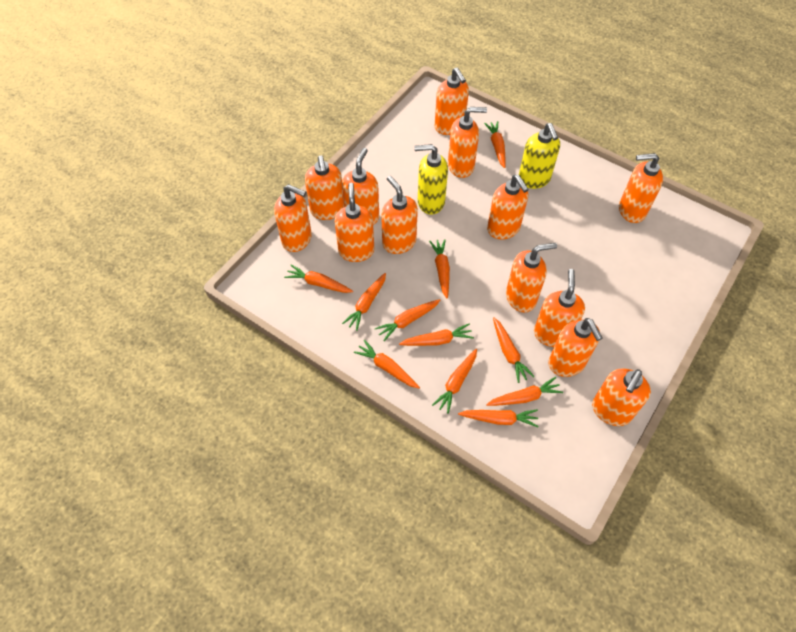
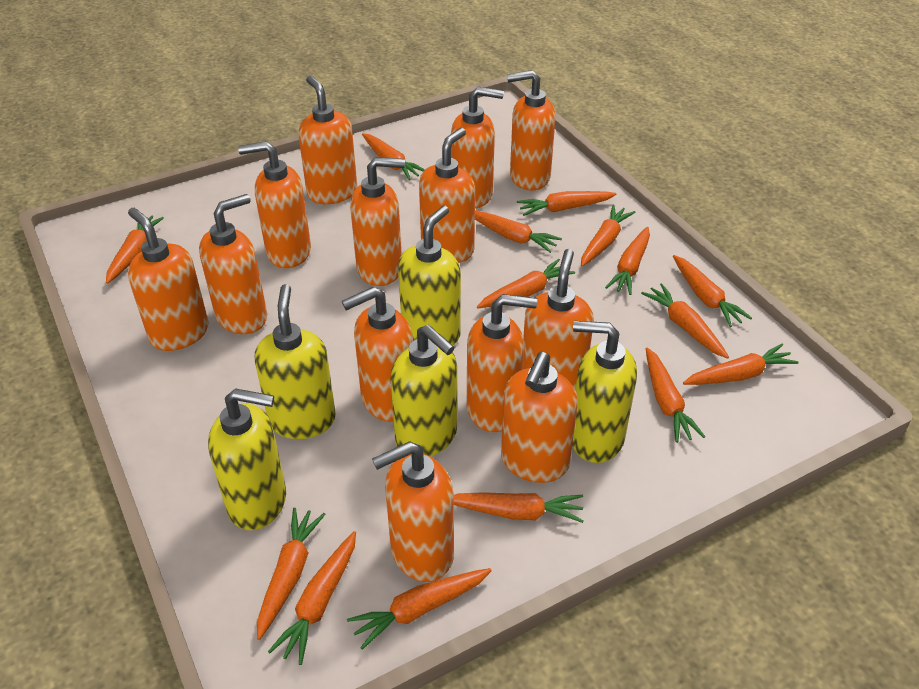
orange carrot: 11 -> 15
yellow soap dispenser: 2 -> 5

